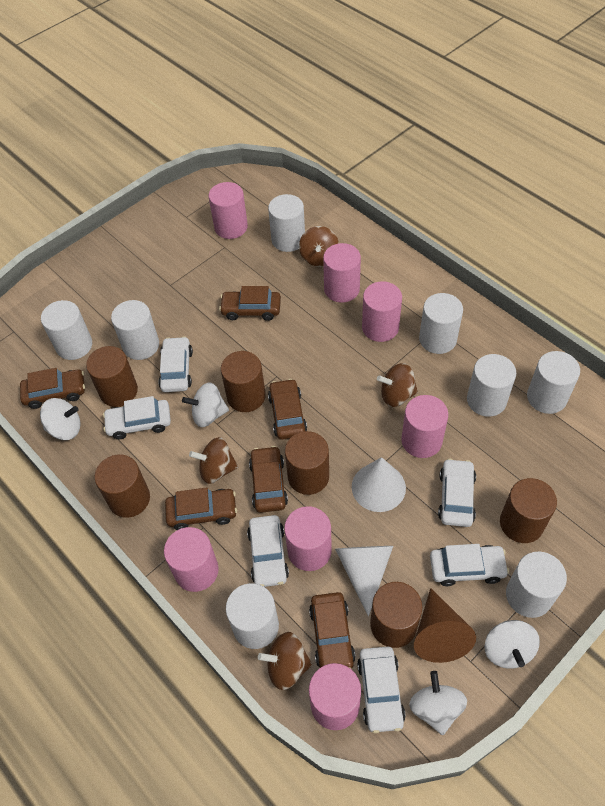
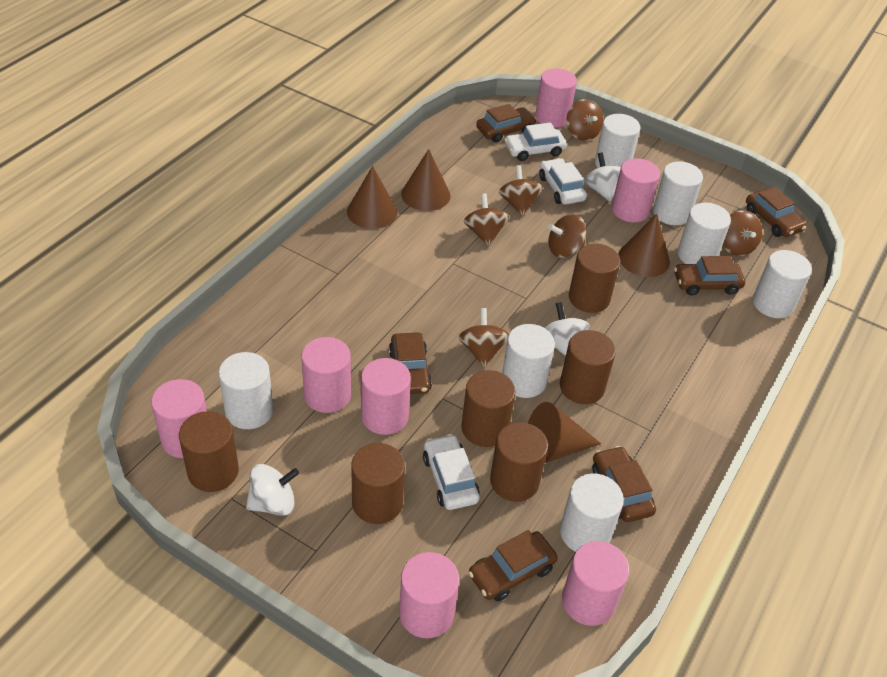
brown cone: 1 -> 4
brown spinning top: 4 -> 6
white car: 6 -> 3
white cone: 2 -> 0
white cylinder: 8 -> 7
white spinning top: 4 -> 3

